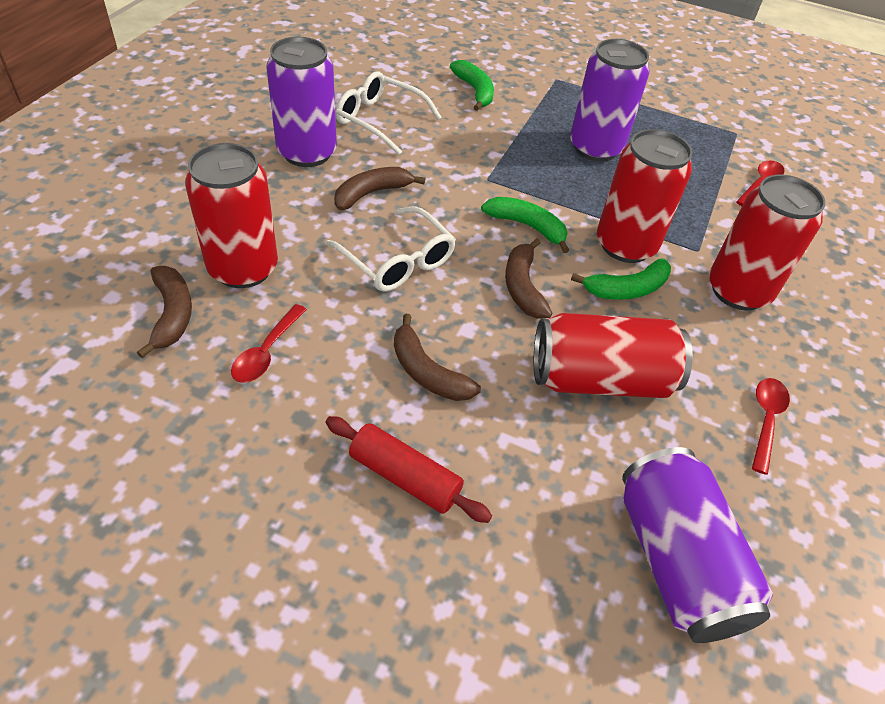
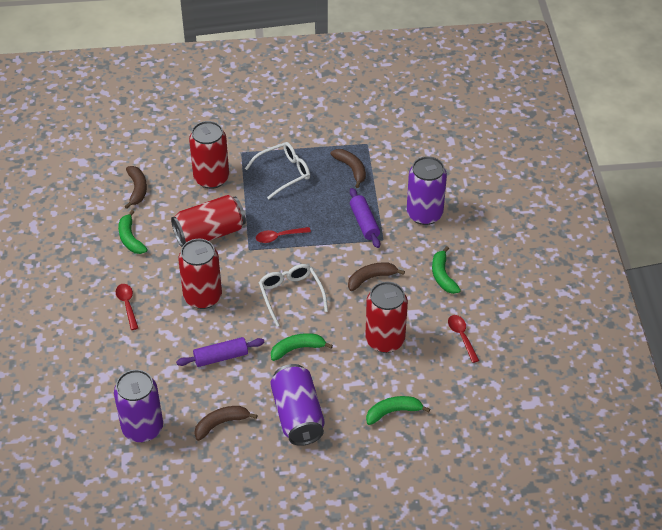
green banana: 3 -> 4
purple rolling pin: 0 -> 2
red rolling pin: 1 -> 0

